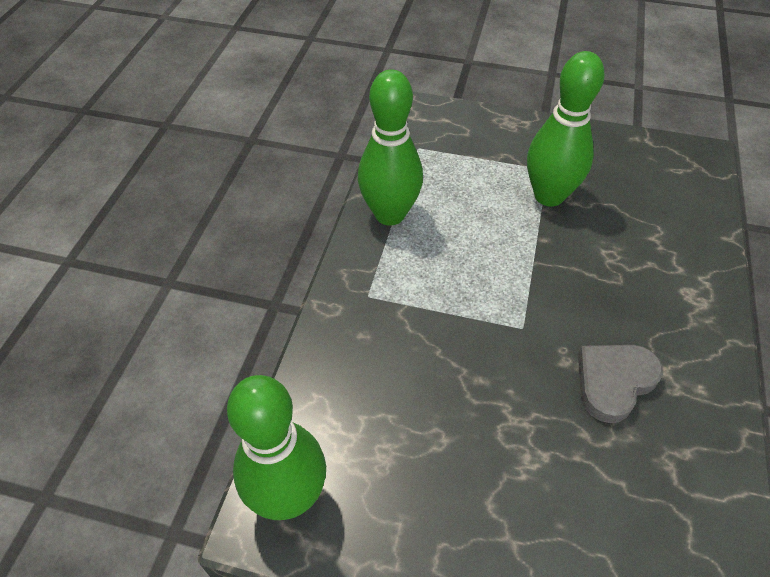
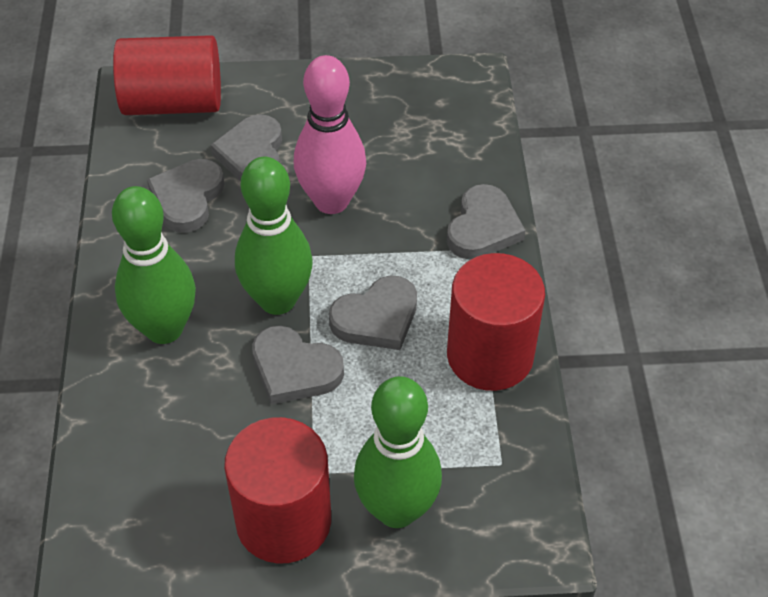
grey heart: 1 -> 5
pink bowling pin: 0 -> 1
red cylinder: 0 -> 3

